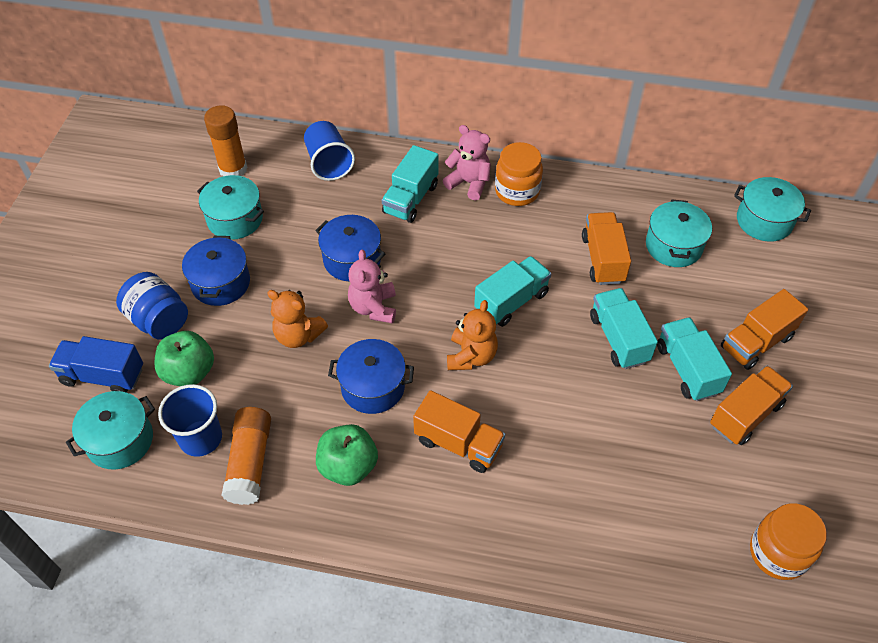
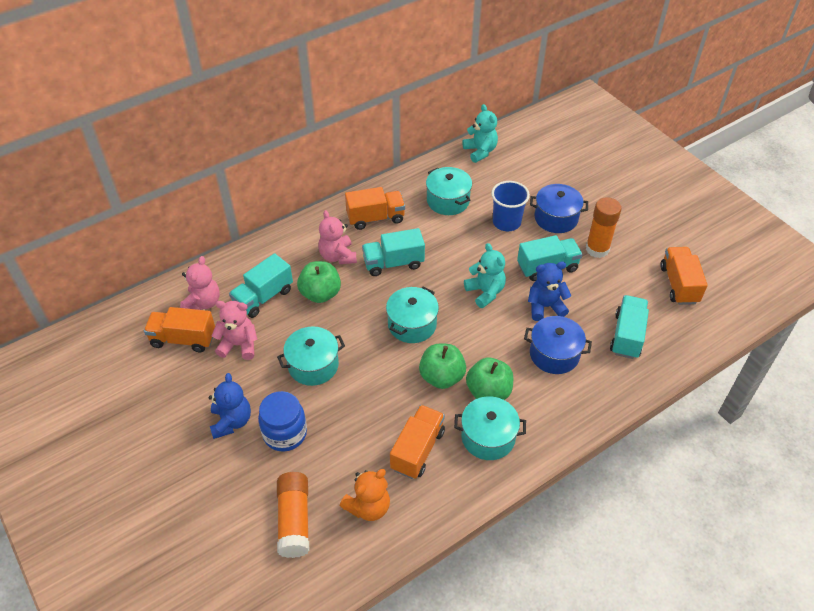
blue cup: 2 -> 1
blue pot: 3 -> 2
blue teddy bear: 0 -> 2
blue truck: 1 -> 0
green apple: 2 -> 3
orange jar: 2 -> 0
orange teddy bear: 2 -> 1
pink teddy bear: 2 -> 3
turquoise teddy bear: 0 -> 2

